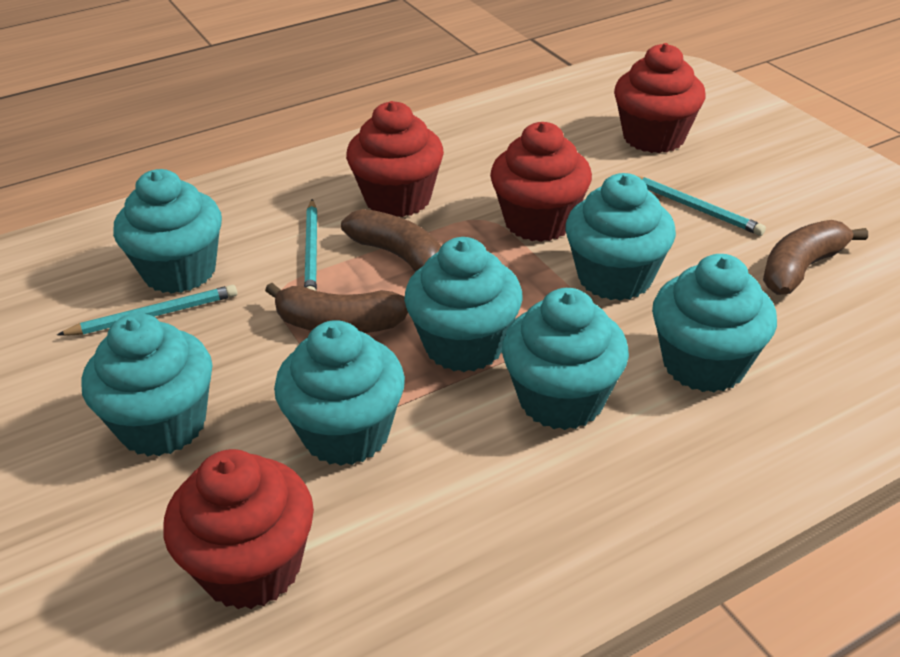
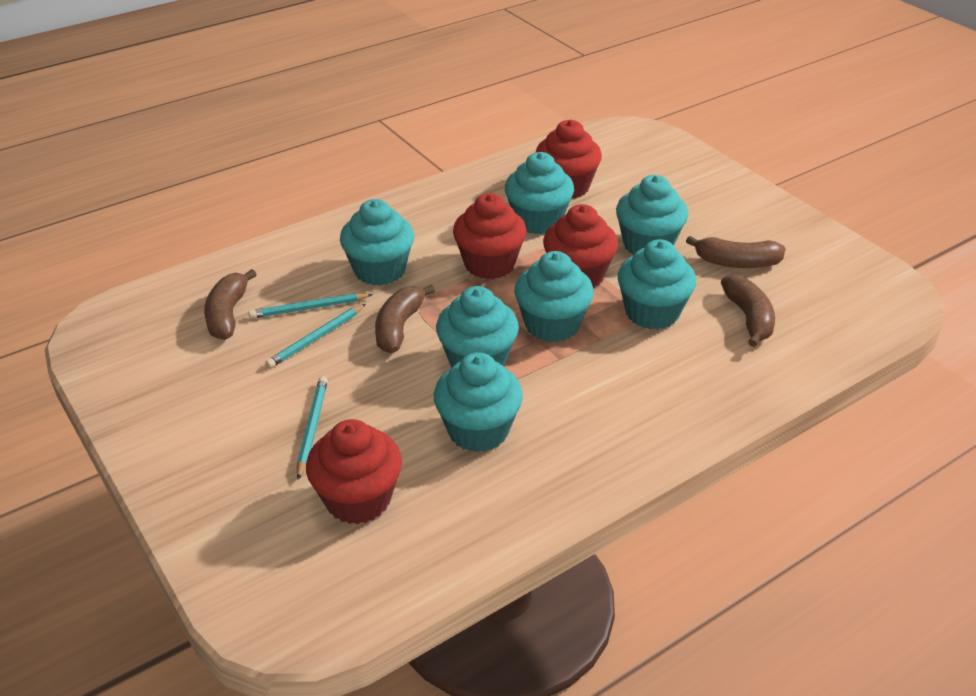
brown banana: 3 -> 4

